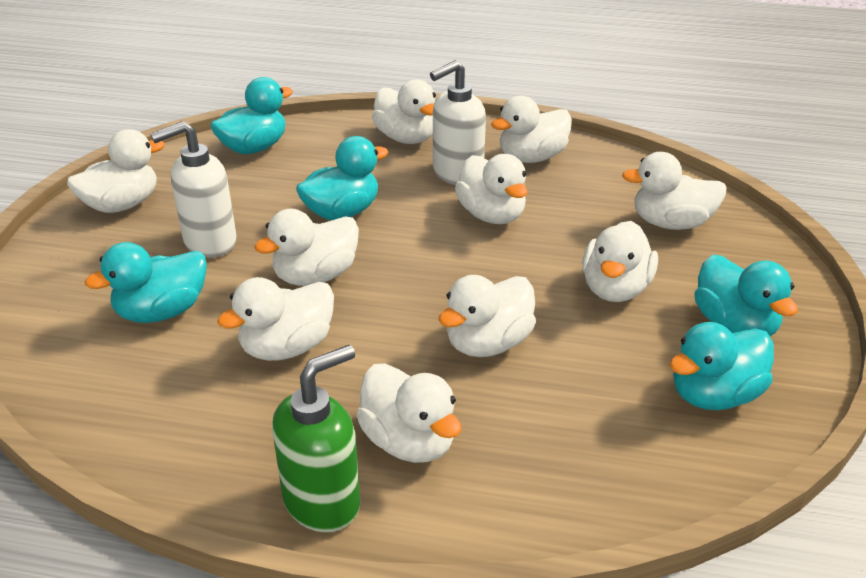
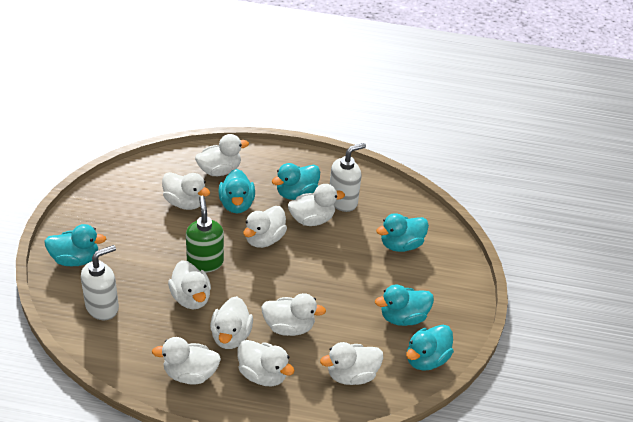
turquoise duck: 5 -> 6

